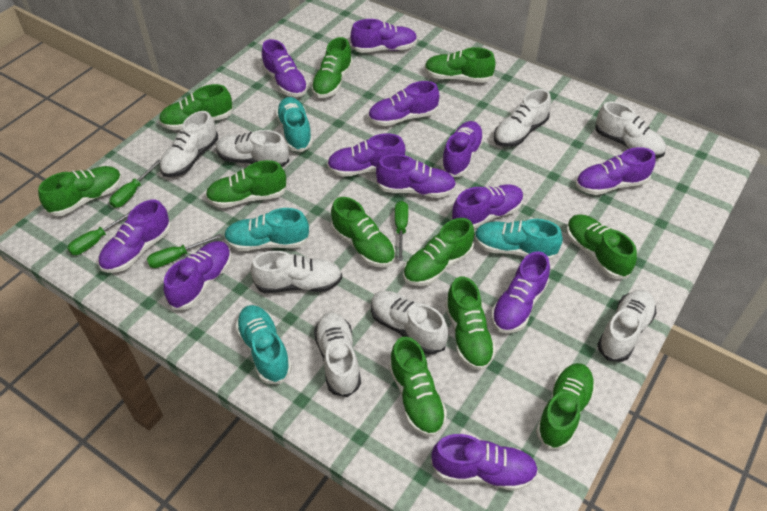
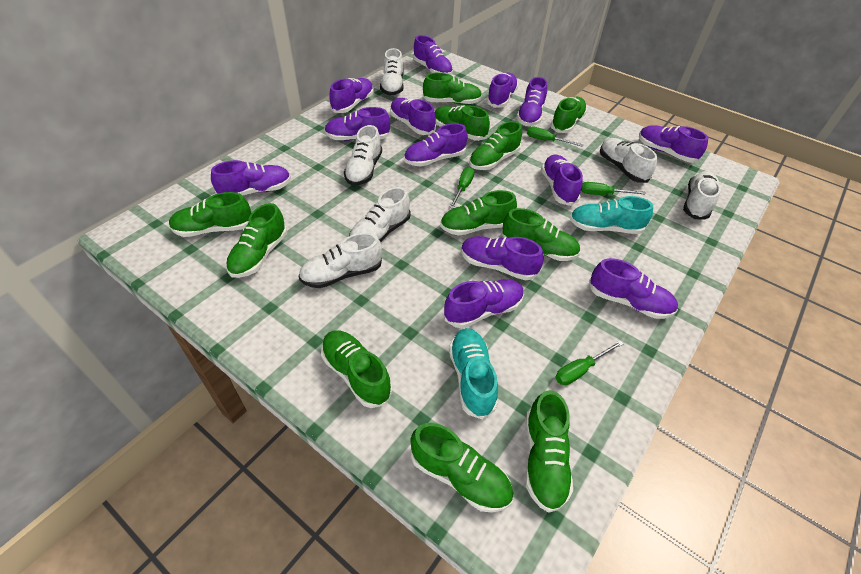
purple shoe: 12 -> 13
turquoise shoe: 4 -> 2
white shoe: 8 -> 6

